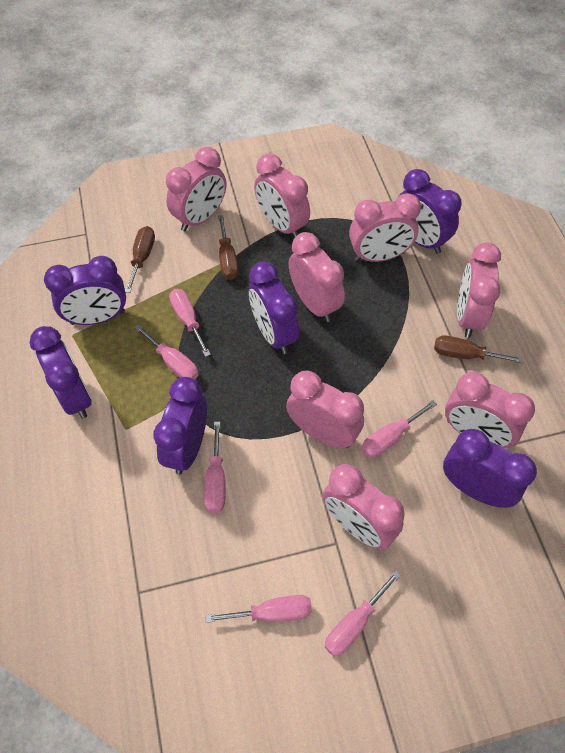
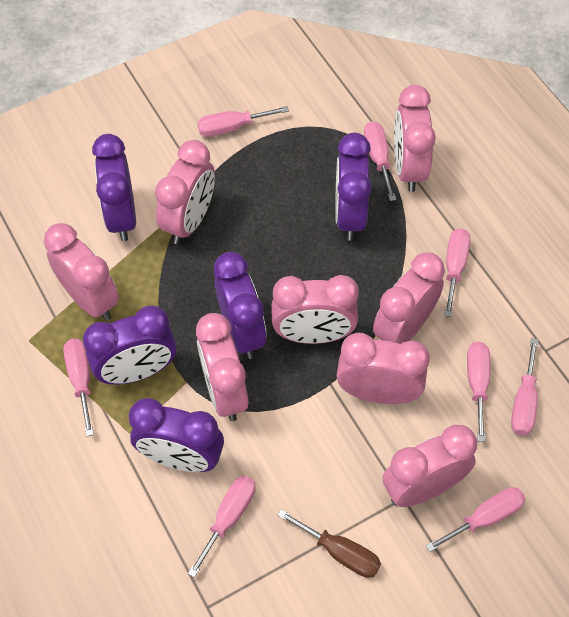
brown screwdriver: 3 -> 1
pink screwdriver: 6 -> 8
purple clock: 6 -> 5

